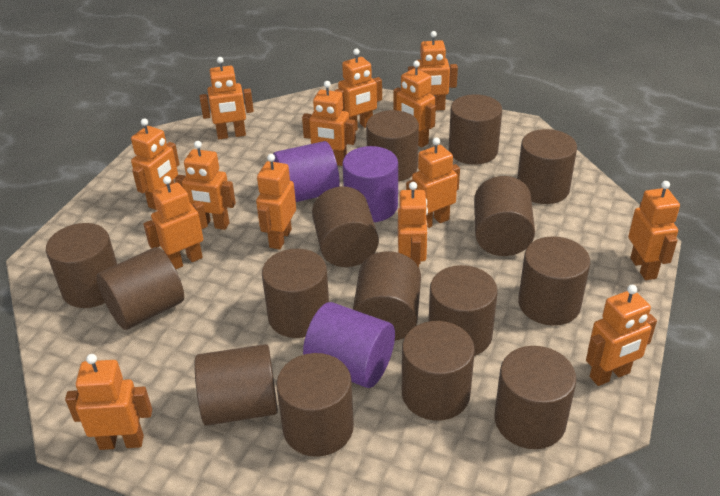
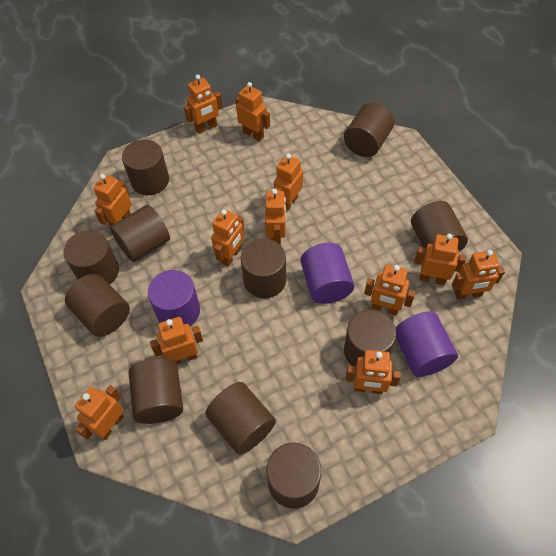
brown cylinder: 15 -> 11
orange robot: 14 -> 12

